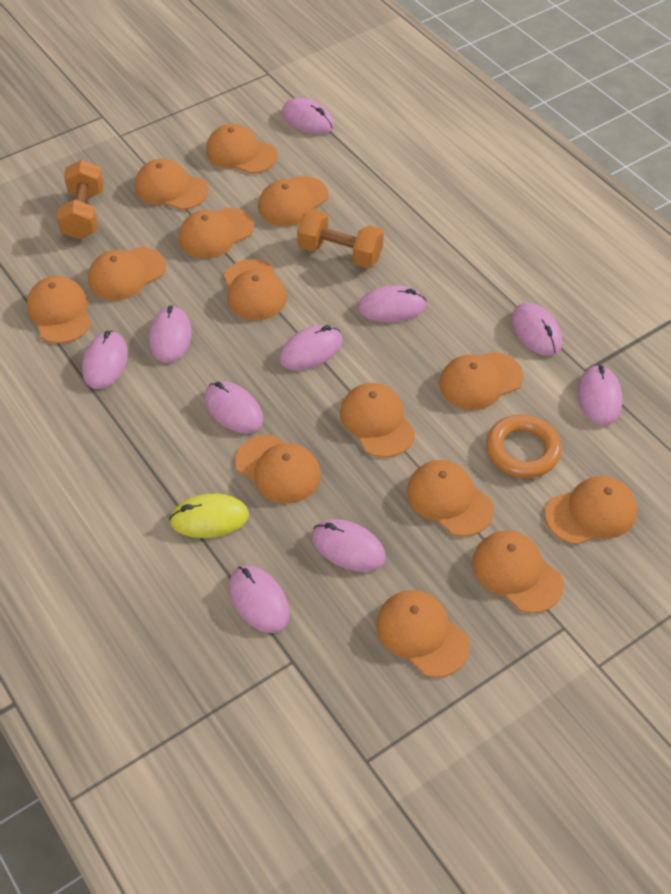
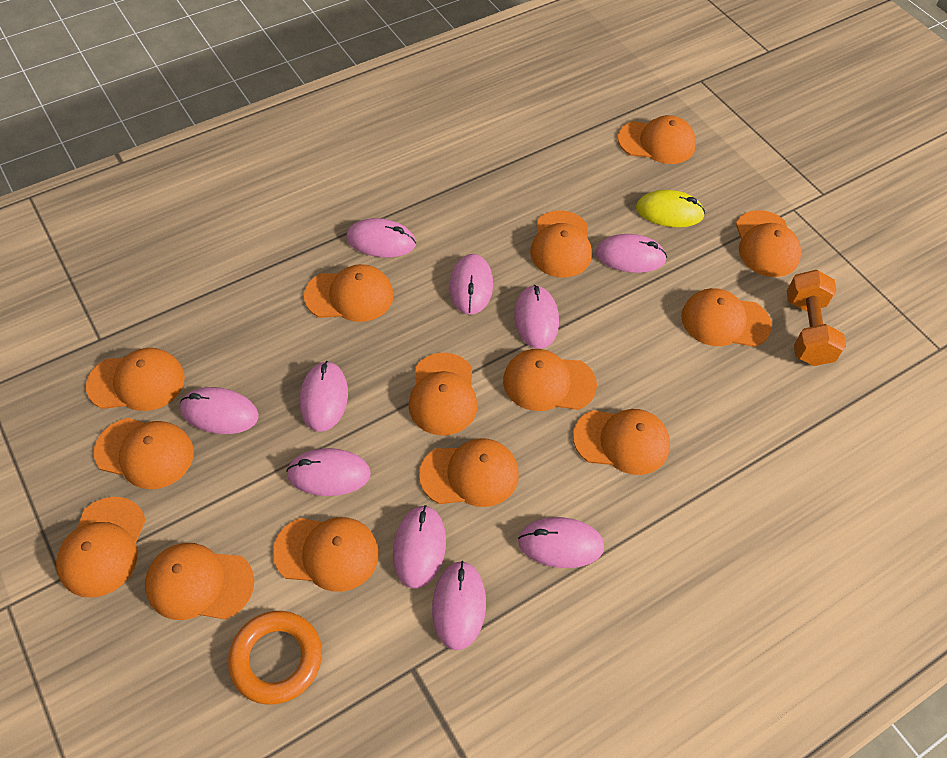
orange dumbbell: 2 -> 1

